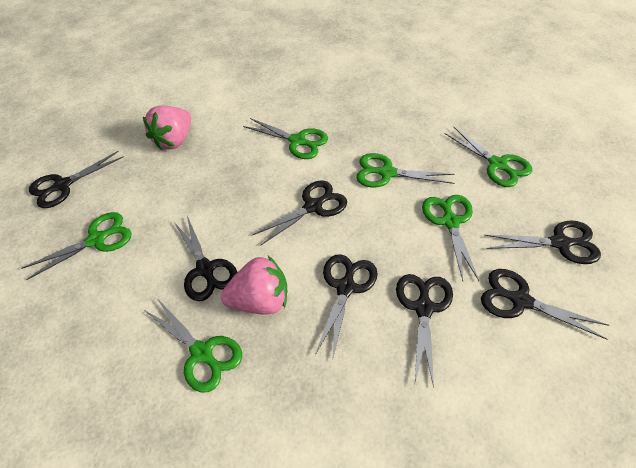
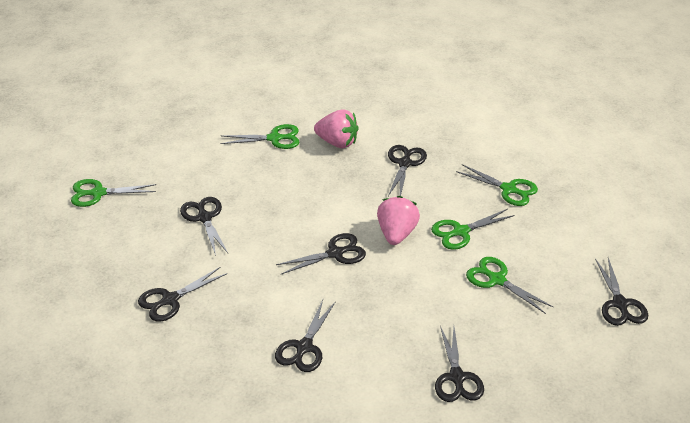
green scissors: 6 -> 5

